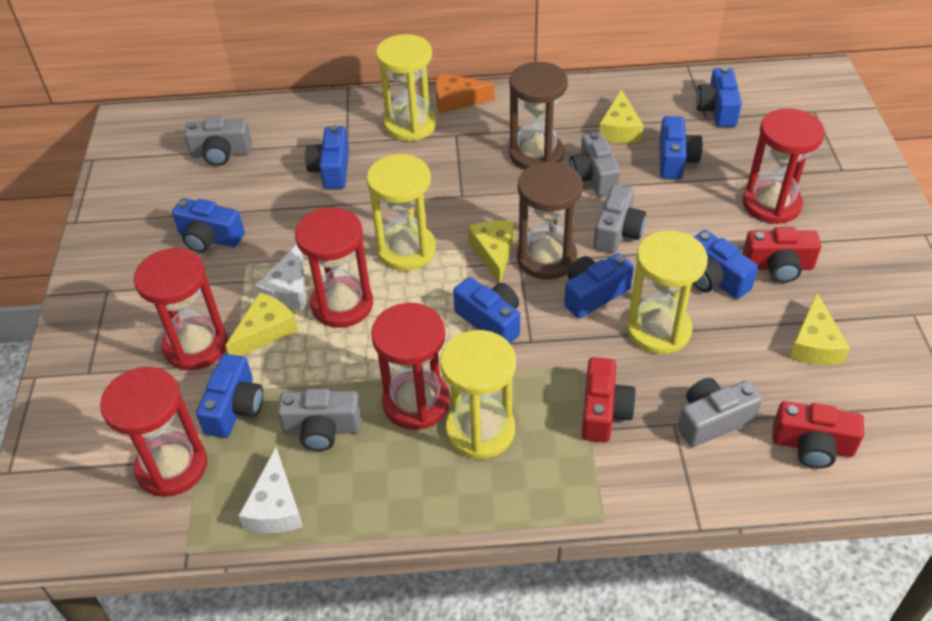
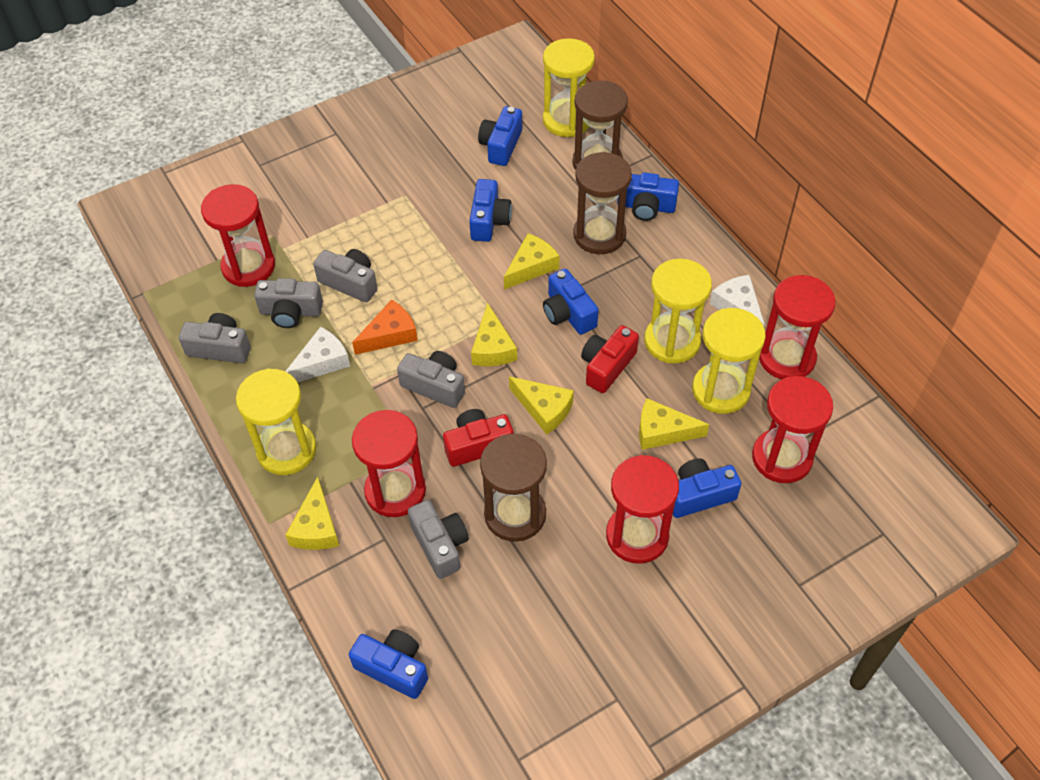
blue camera: 8 -> 6
brown hourglass: 2 -> 3
red camera: 3 -> 2
yellow cheese: 4 -> 5

